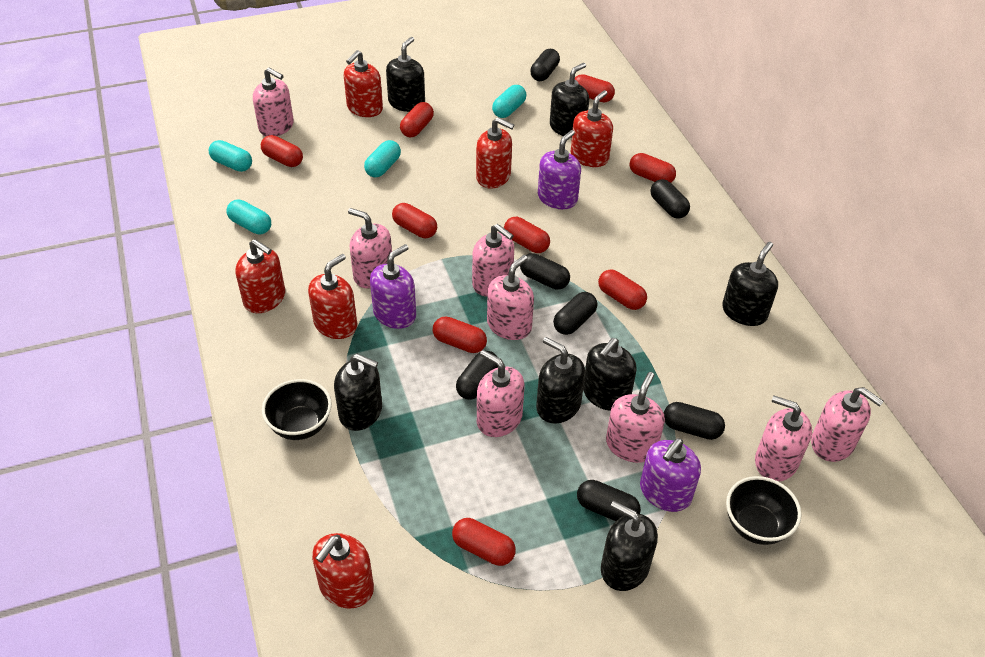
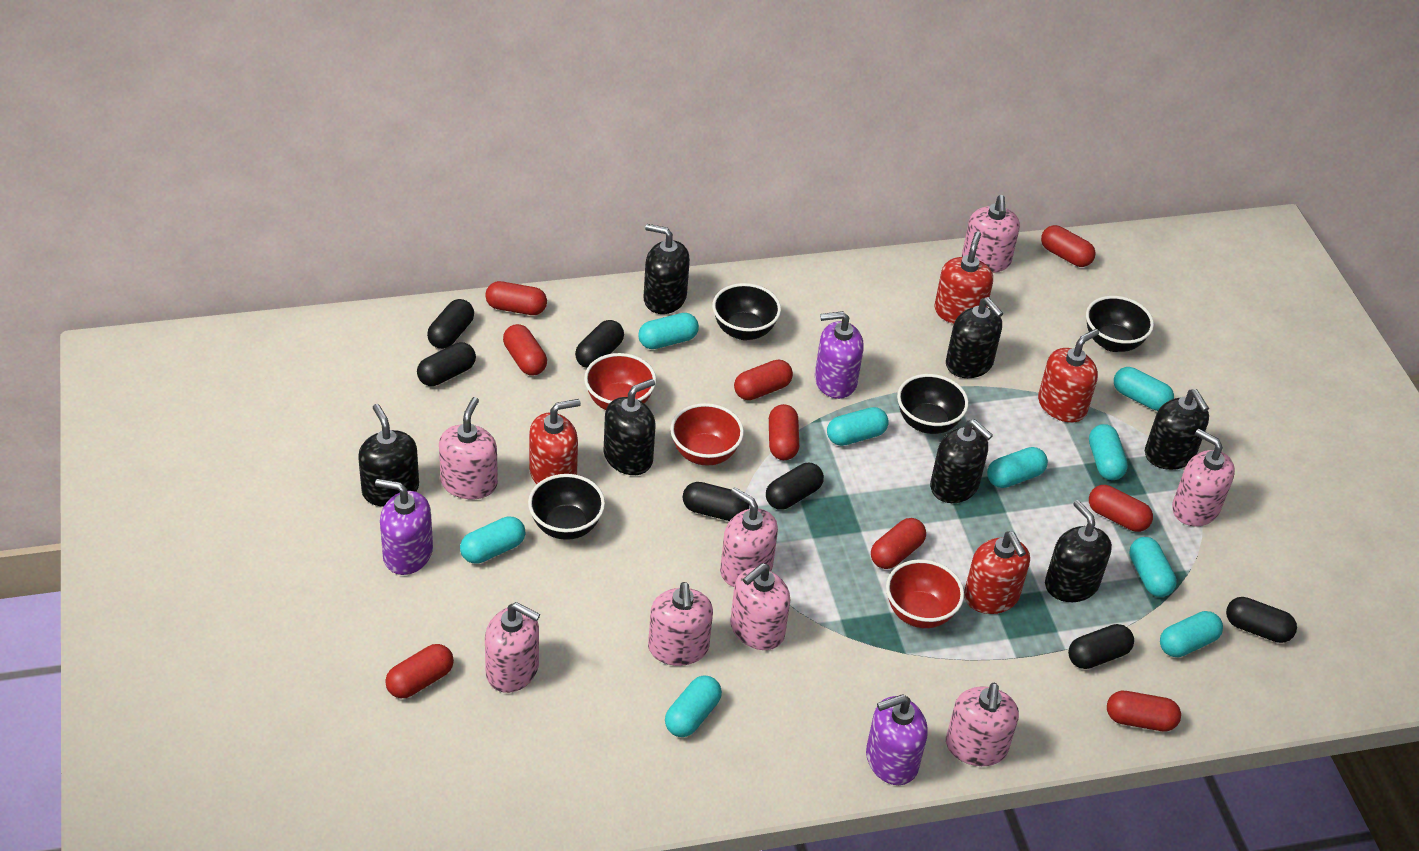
black bowl: 2 -> 4
red bowl: 0 -> 3
red soap dispenser: 6 -> 4
turquoise capsule: 4 -> 9

